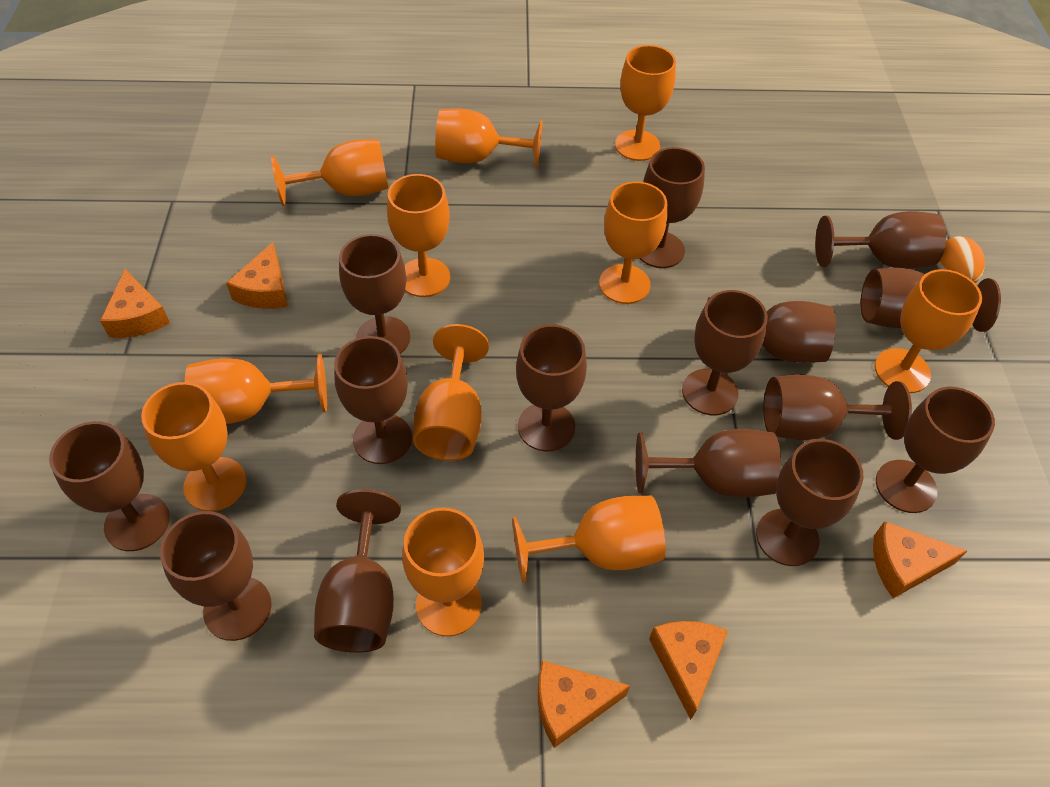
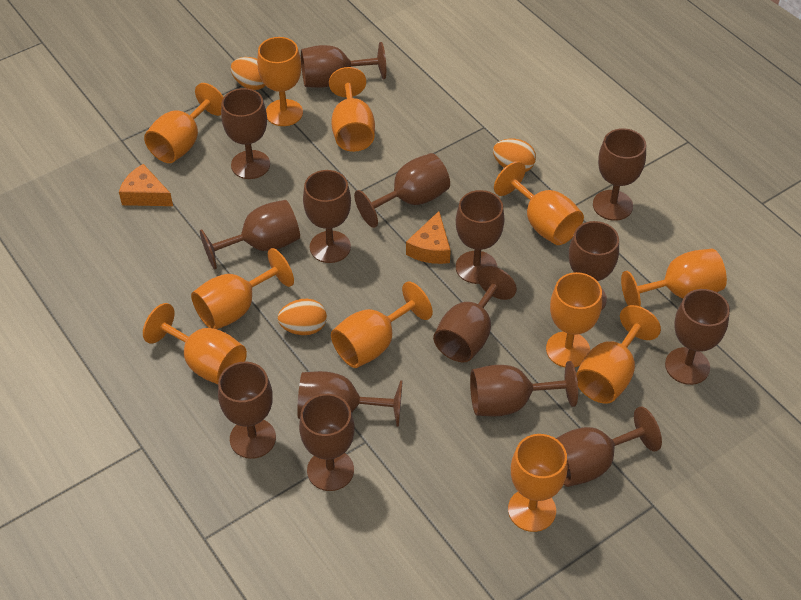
orange cheese: 5 -> 2
orange egg: 1 -> 3

